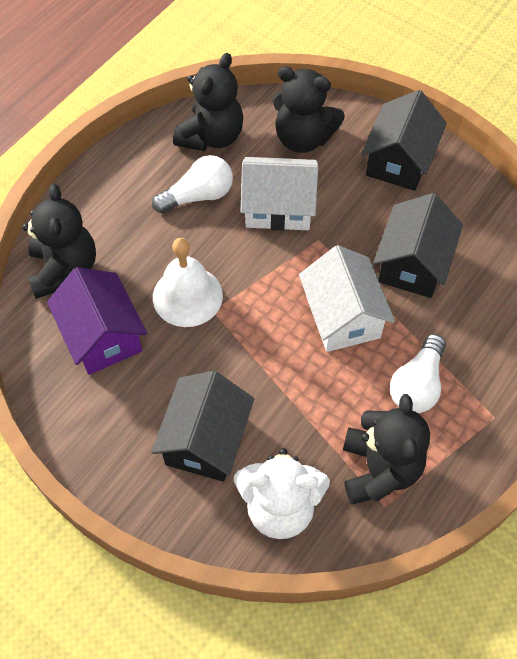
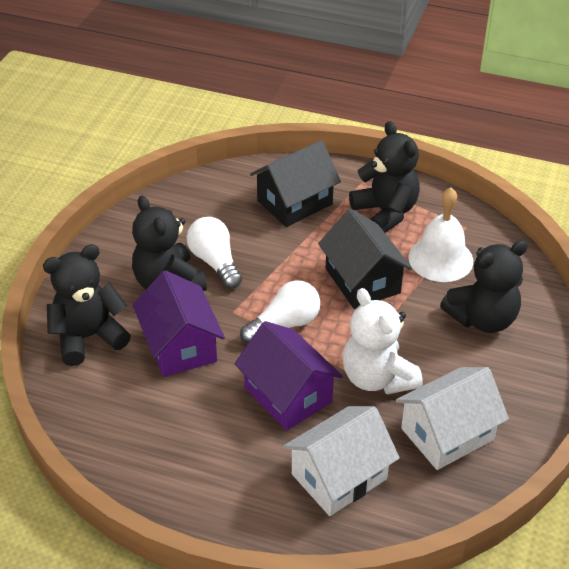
black house: 3 -> 2
purple house: 1 -> 2

